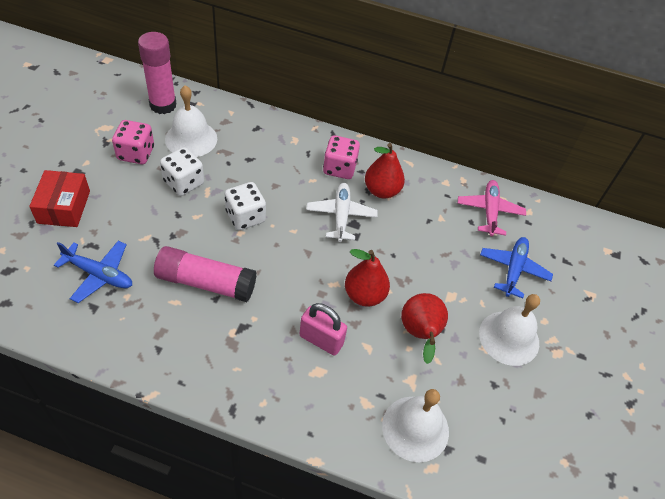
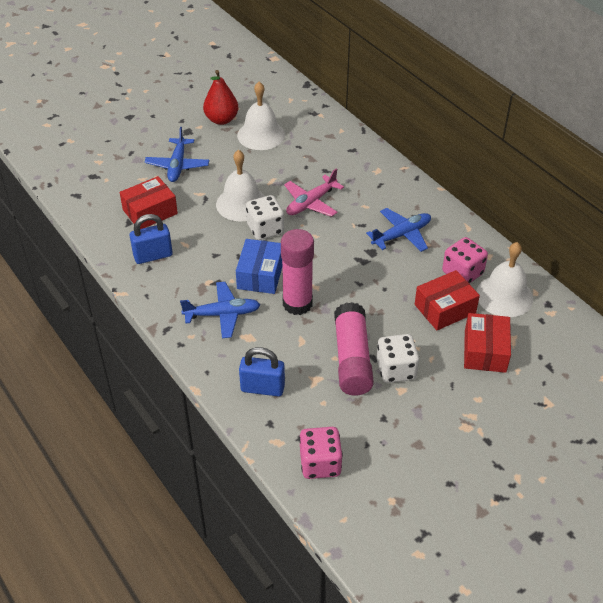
blue box: 0 -> 1
blue padlock: 0 -> 2
blue plane: 2 -> 3
pink padlock: 1 -> 0
red box: 1 -> 3
red pear: 3 -> 1
white plane: 1 -> 0

